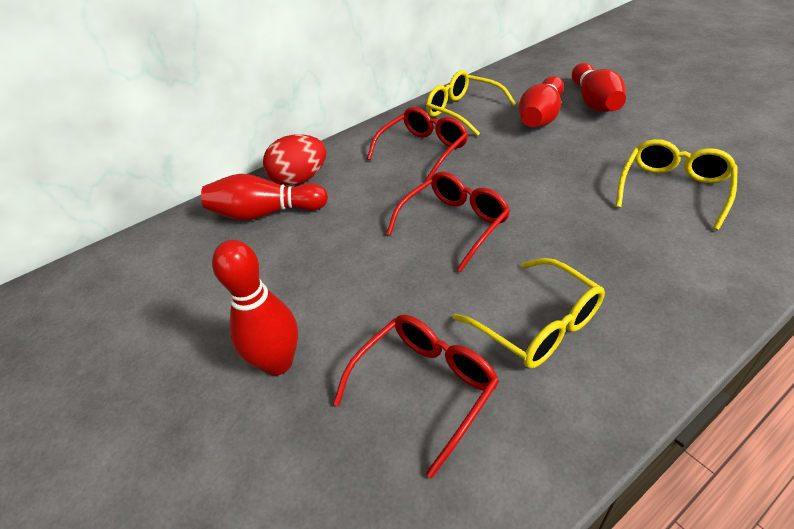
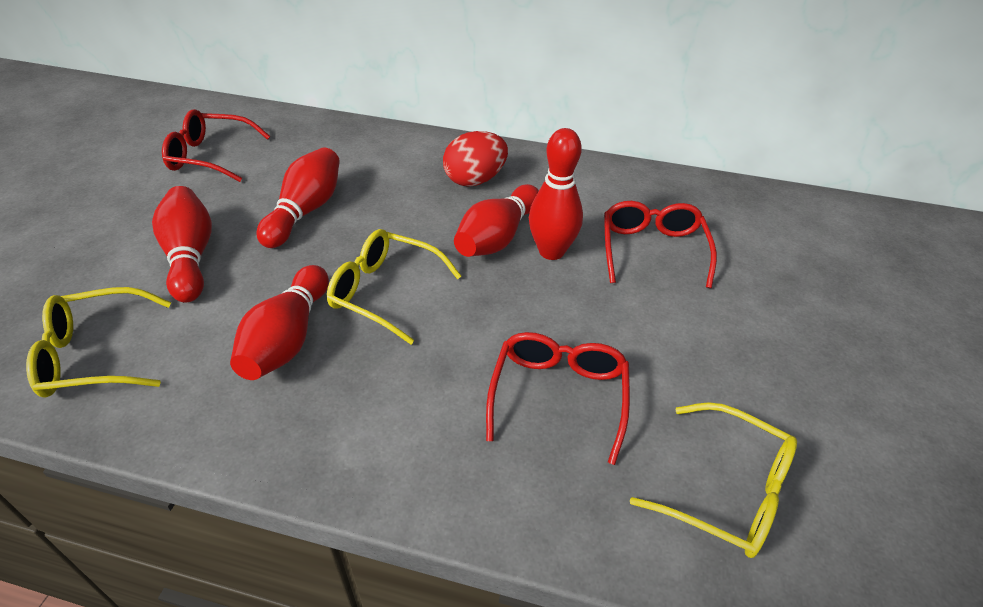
red bowling pin: 4 -> 5

